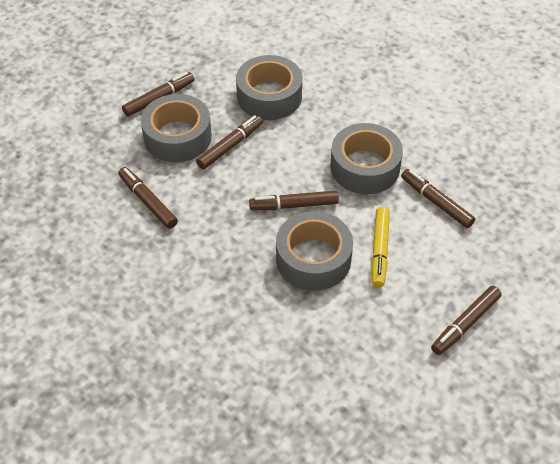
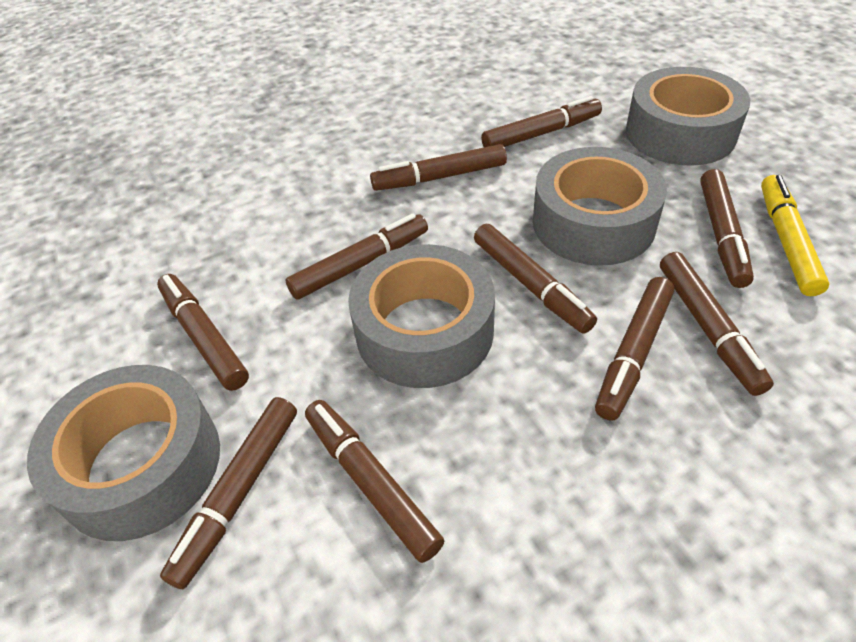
brown marker: 6 -> 10

